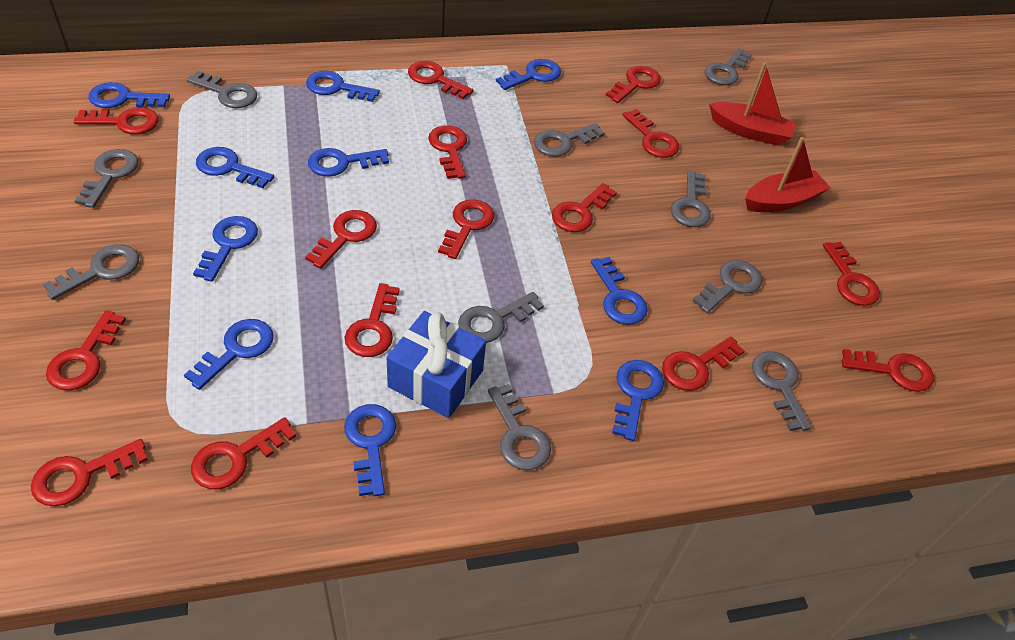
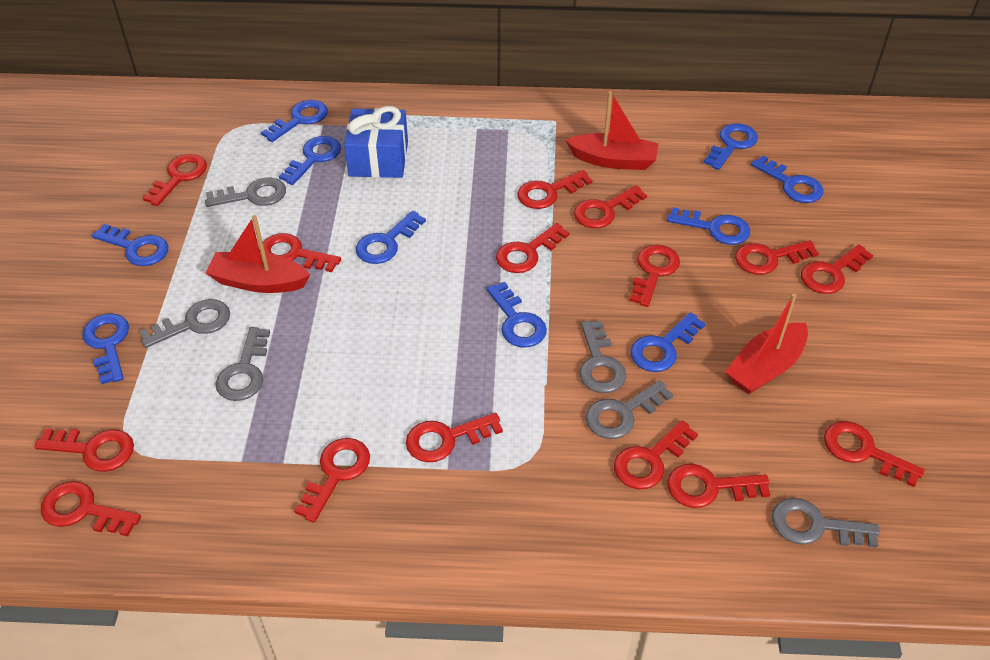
grey key: 10 -> 6
red boat: 2 -> 3

